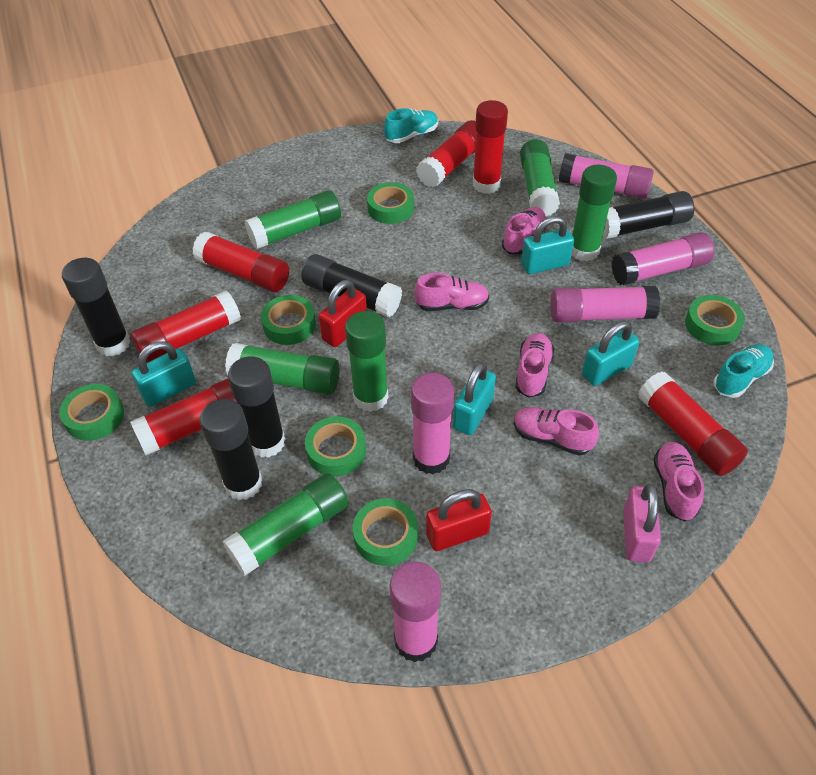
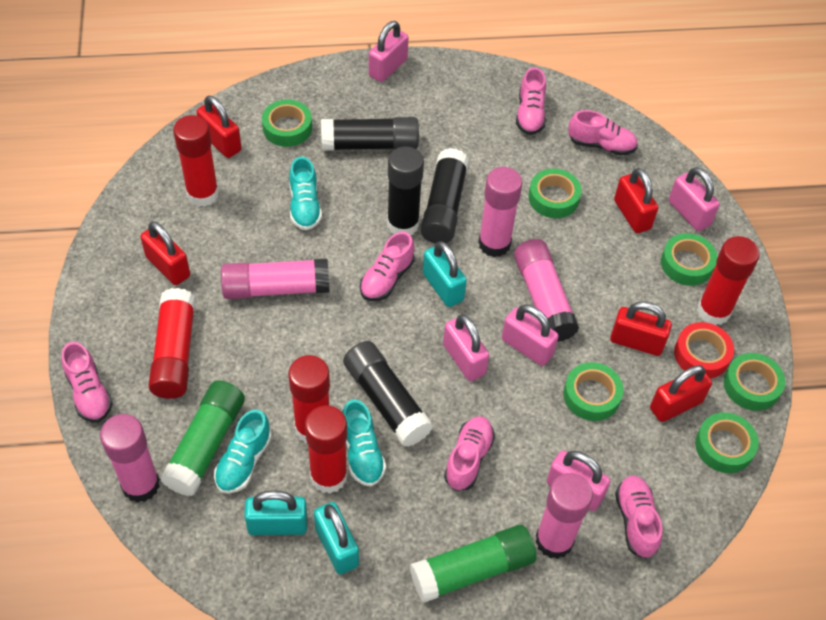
black glue stick: 5 -> 4
green glue stick: 6 -> 2
pink padlock: 1 -> 5
pink shoe: 5 -> 6
red glue stick: 6 -> 5
red padlock: 2 -> 5
red tape: 0 -> 1
turquoise padlock: 4 -> 3
turquoise shoe: 2 -> 3

